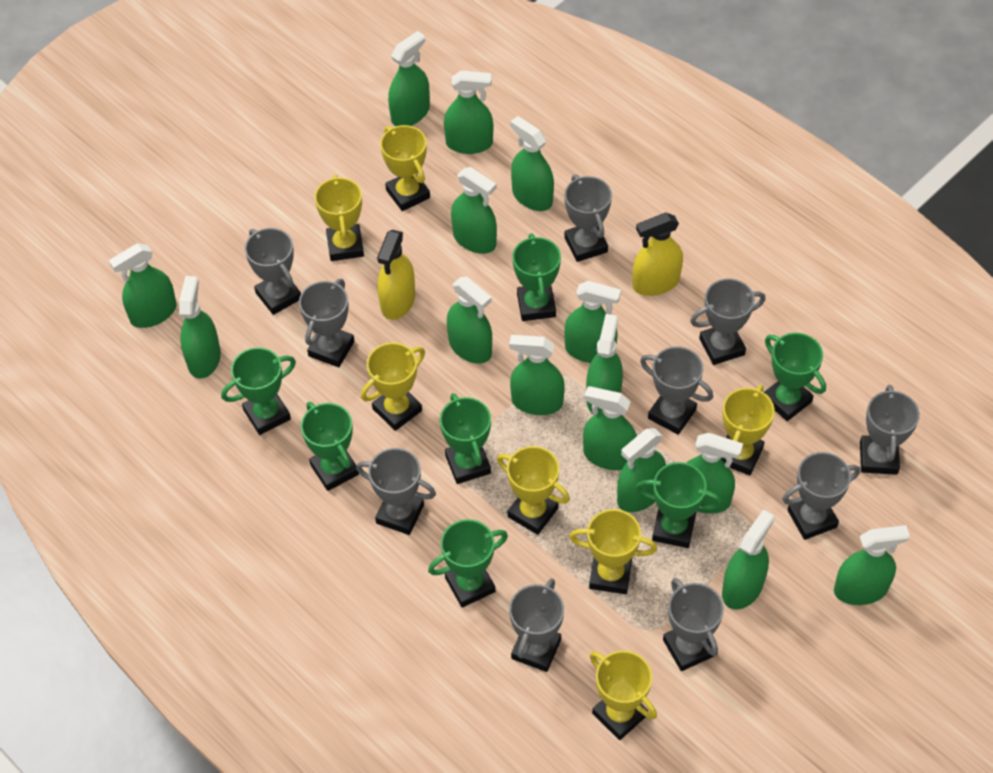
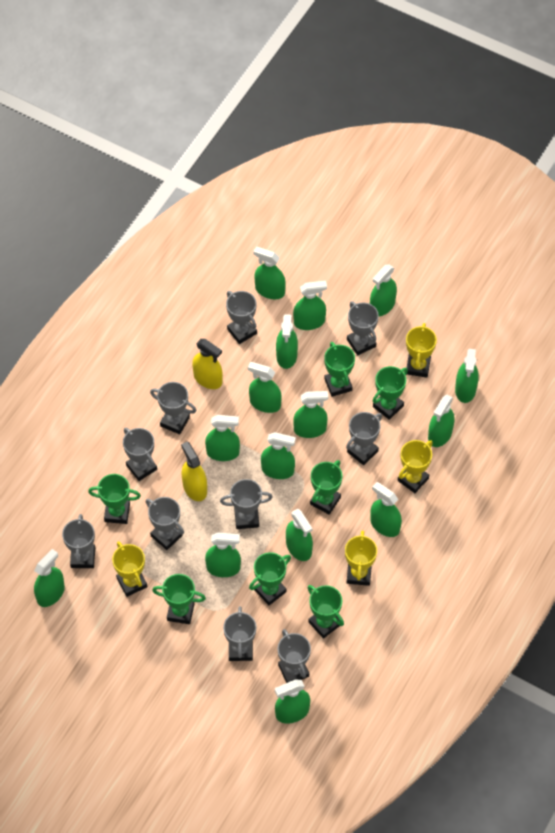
yellow trophy: 7 -> 4

